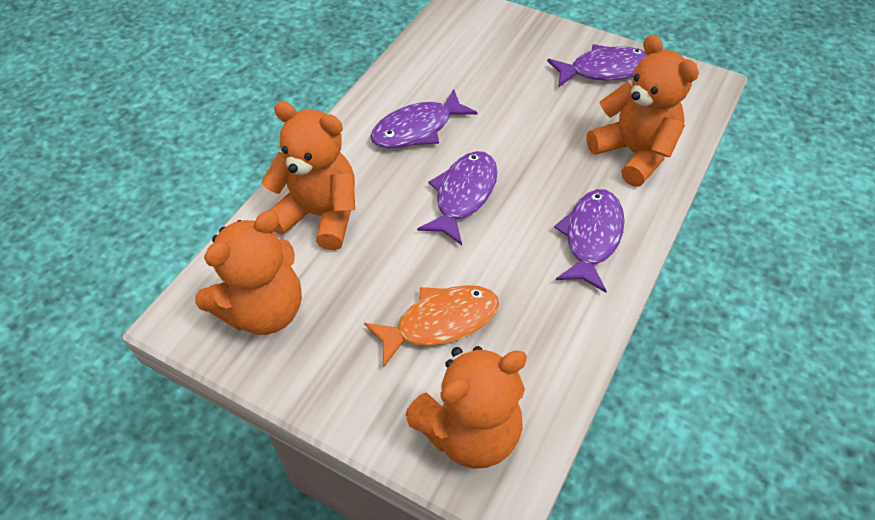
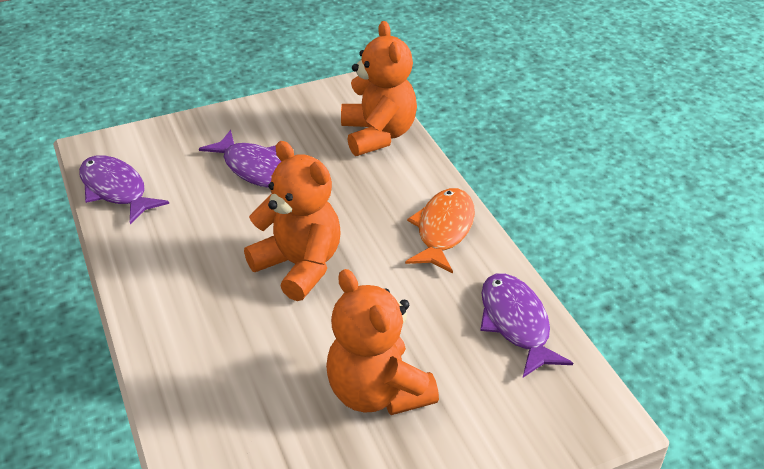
orange teddy bear: 4 -> 3
purple fish: 4 -> 3

